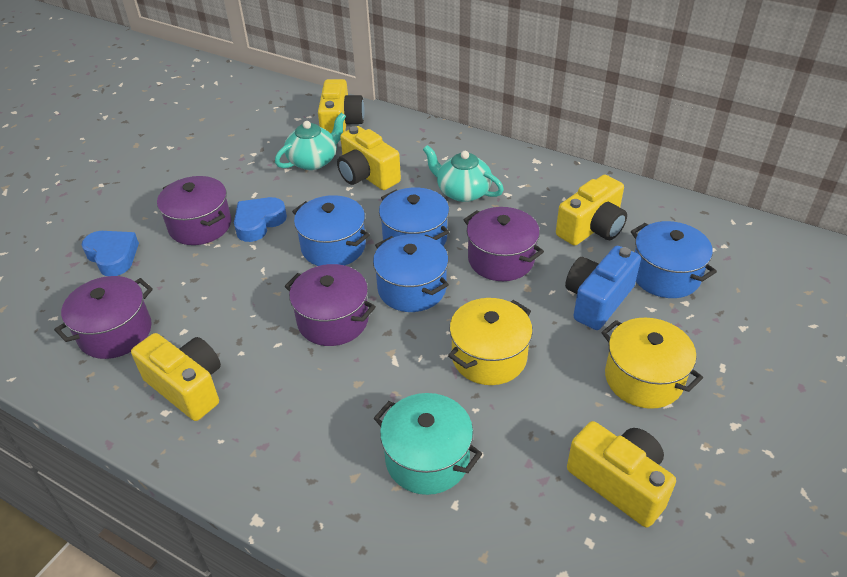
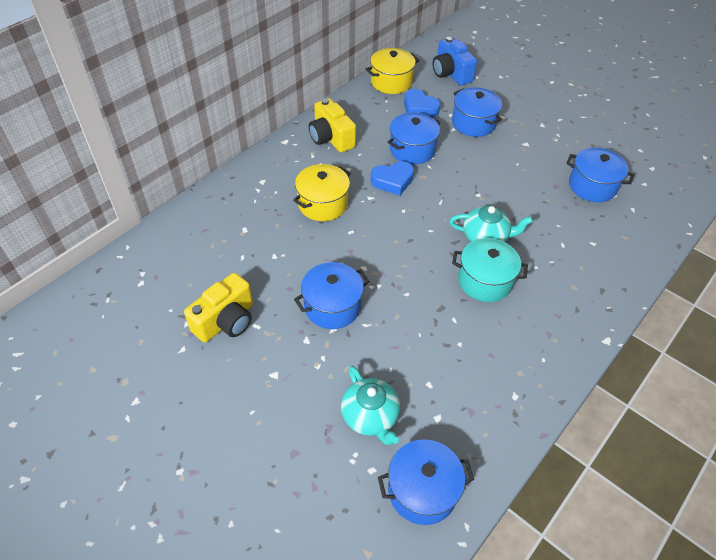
blue pot: 4 -> 5
purple pot: 4 -> 0
yellow camera: 5 -> 2

